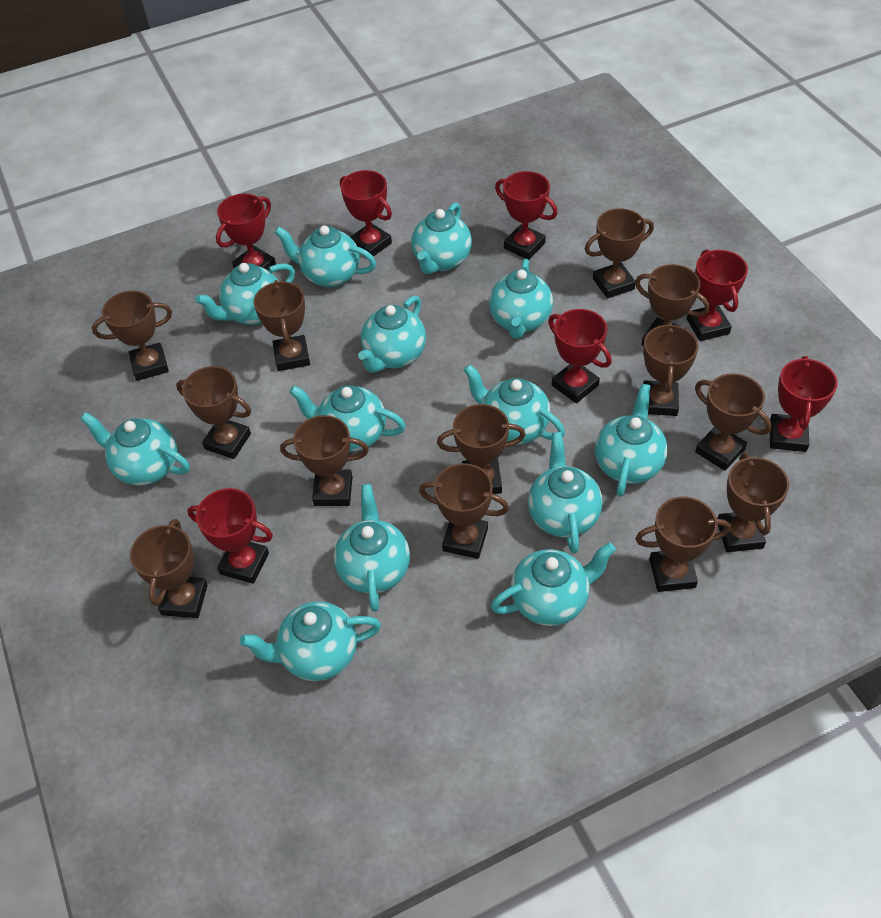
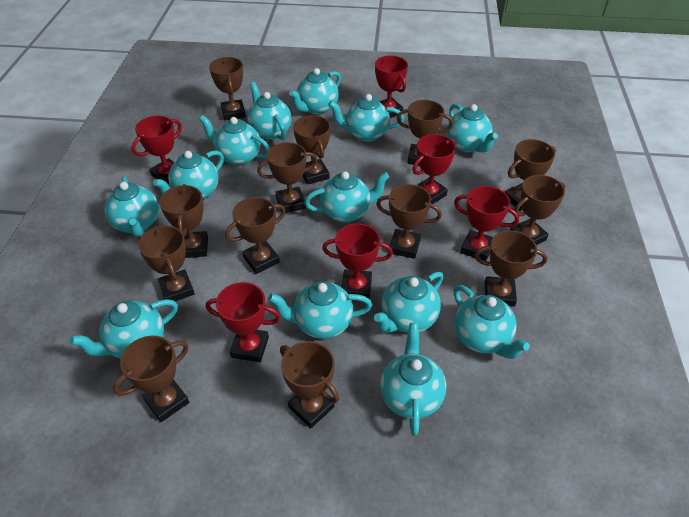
red trophy: 7 -> 6

